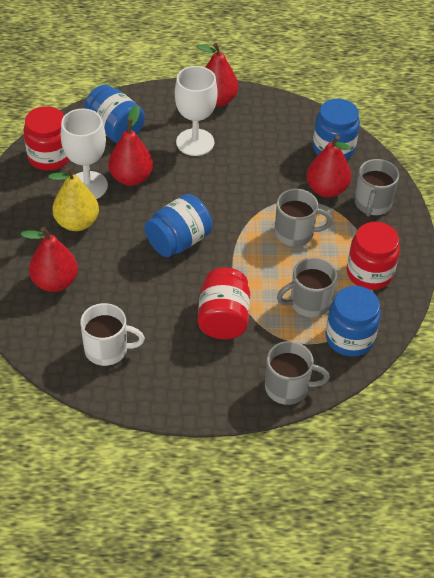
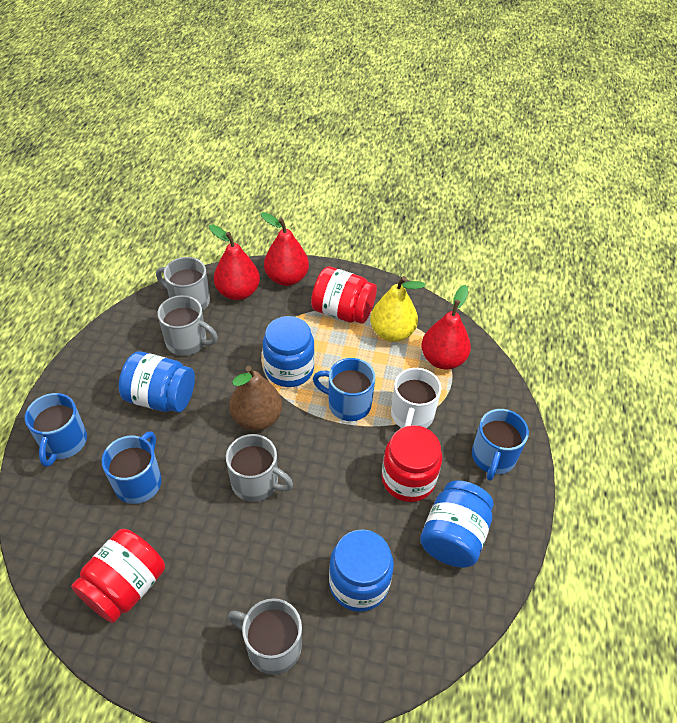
blue mug: 0 -> 4
brown pear: 0 -> 1
red pear: 4 -> 3
white goblet: 2 -> 0

